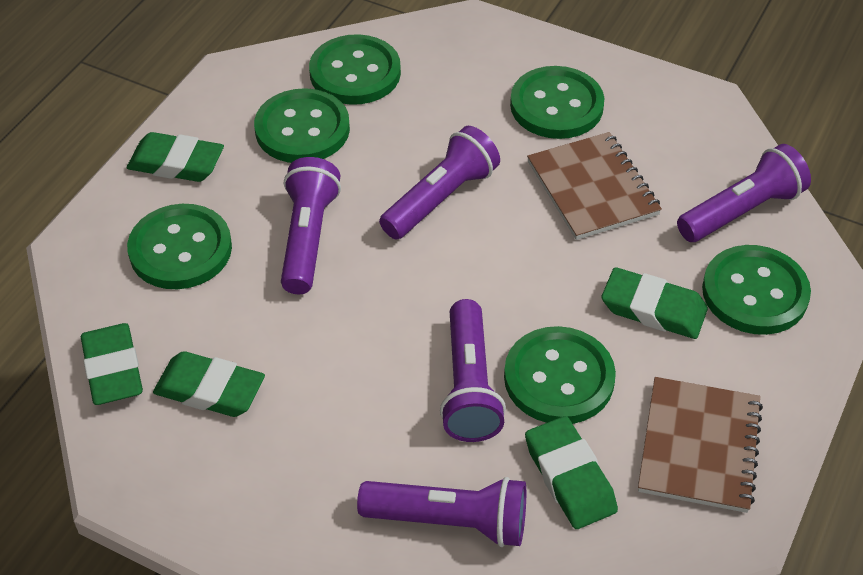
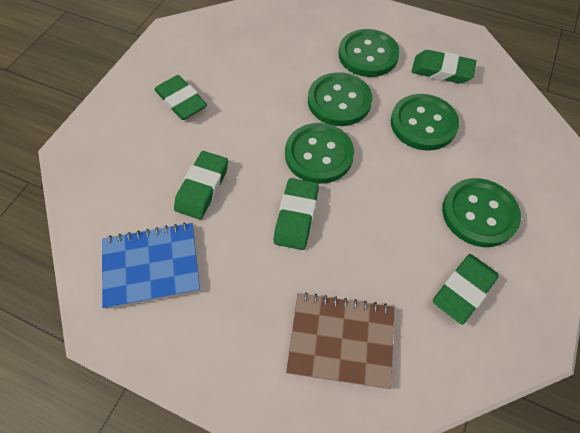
blue notebook: 0 -> 1
brown notebook: 2 -> 1
green button: 6 -> 5
purple flashlight: 5 -> 0

